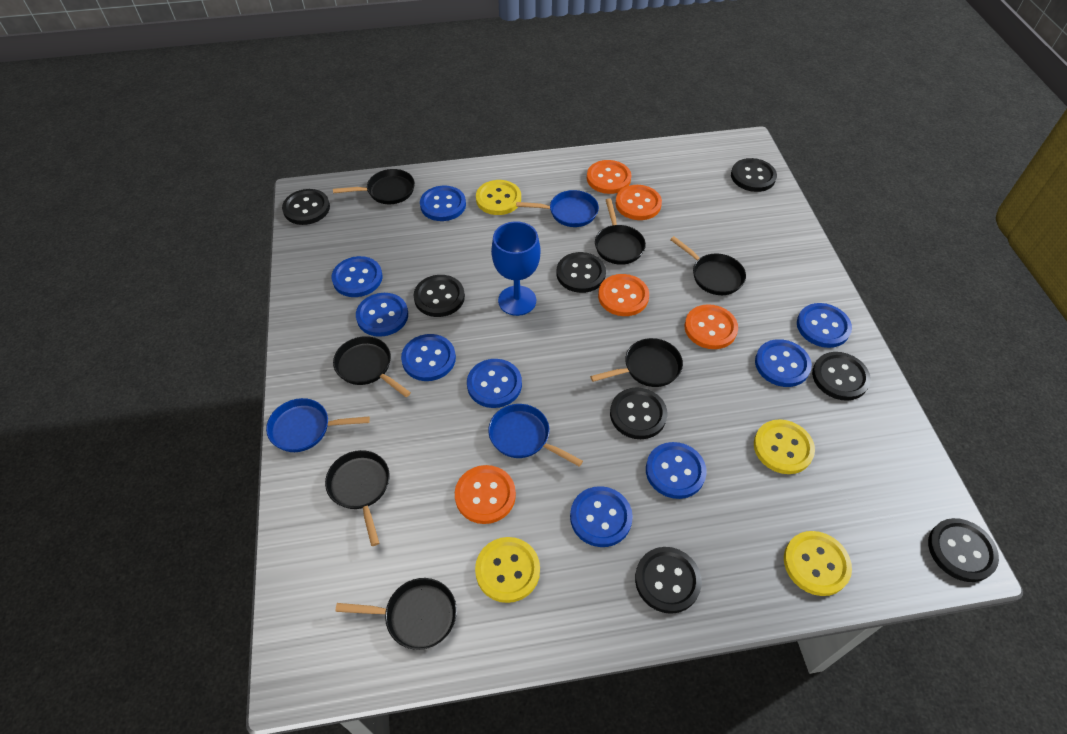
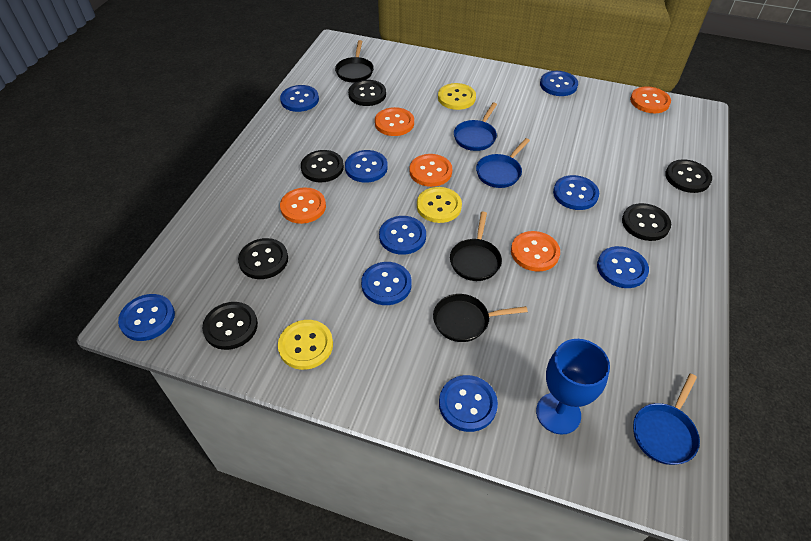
black button: 8 -> 6
black pan: 7 -> 3
yellow button: 4 -> 3

